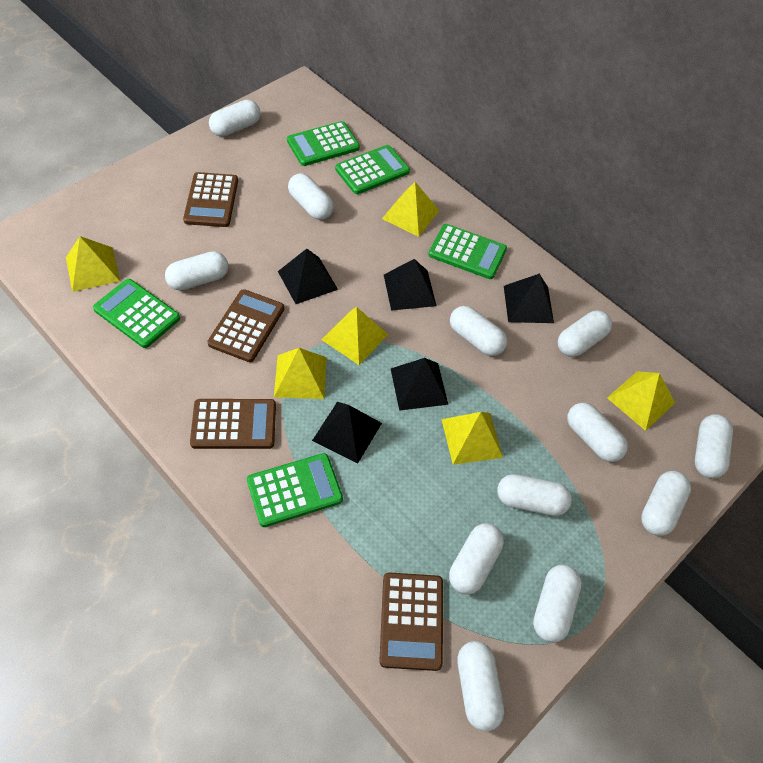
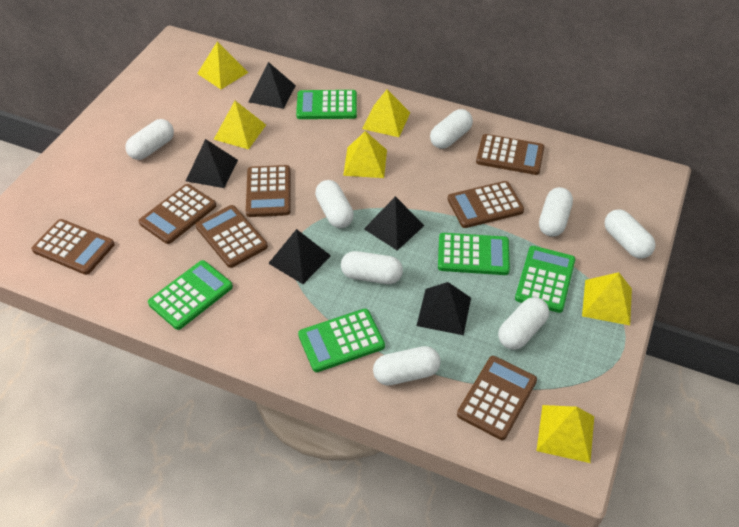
brown calculator: 4 -> 7
white capsule: 12 -> 8

